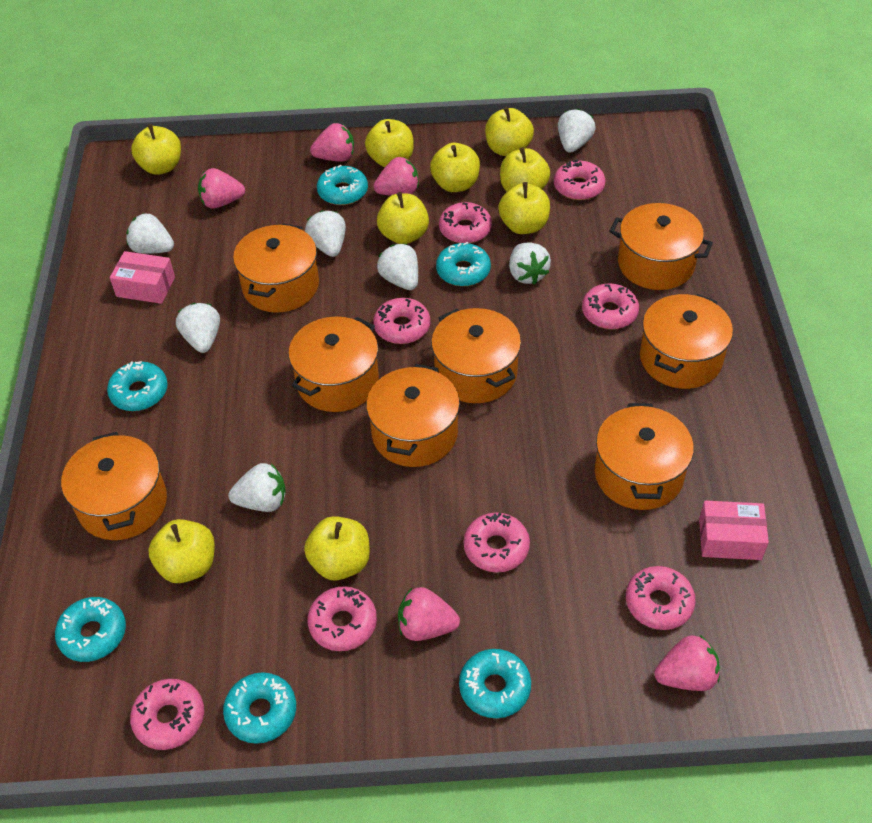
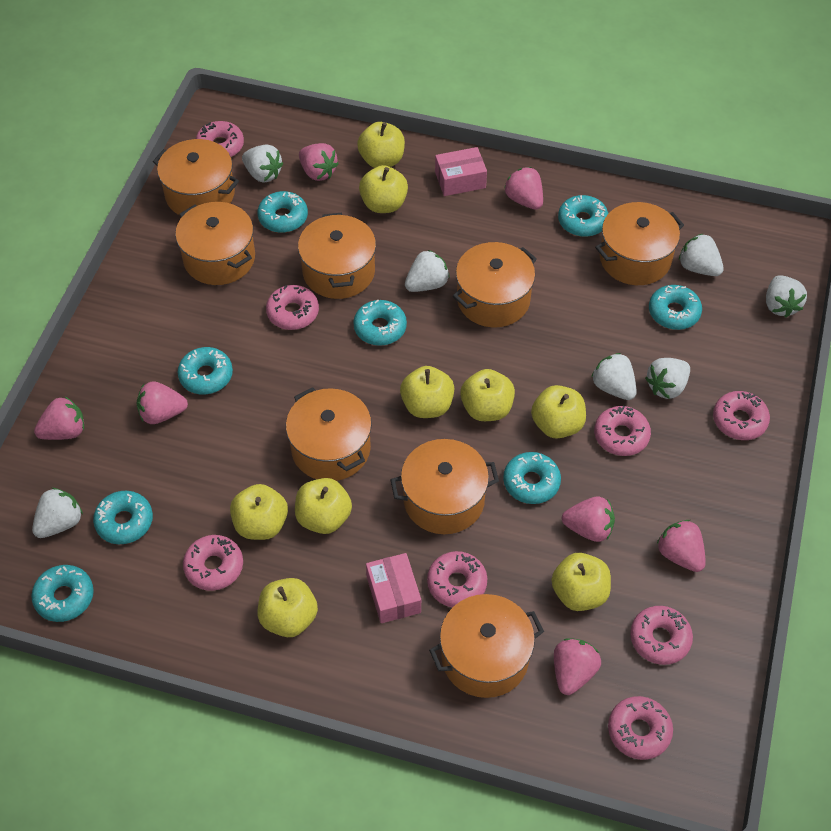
pink strawberry: 5 -> 7
turquoise donut: 6 -> 8

